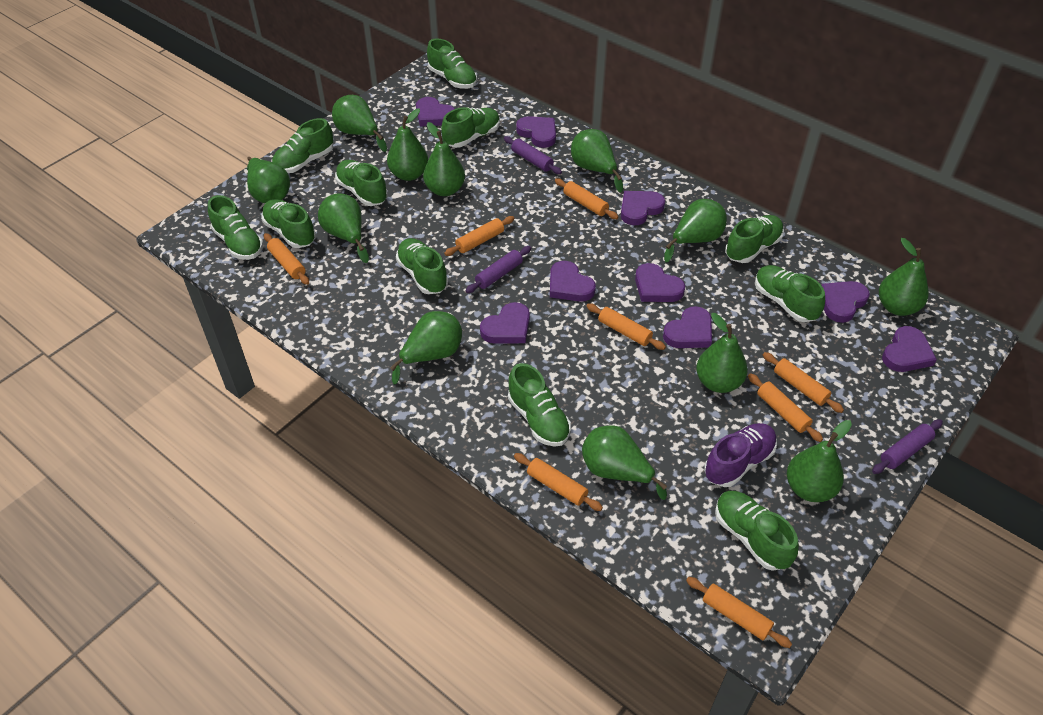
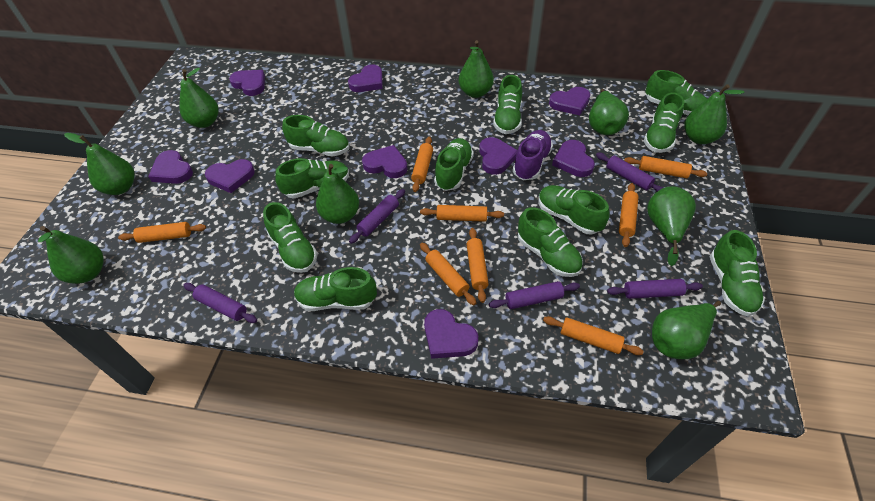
green pear: 12 -> 9
purple rolling pin: 3 -> 5

